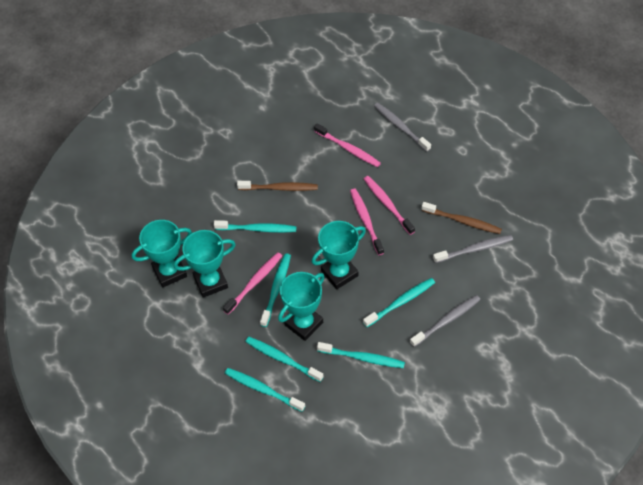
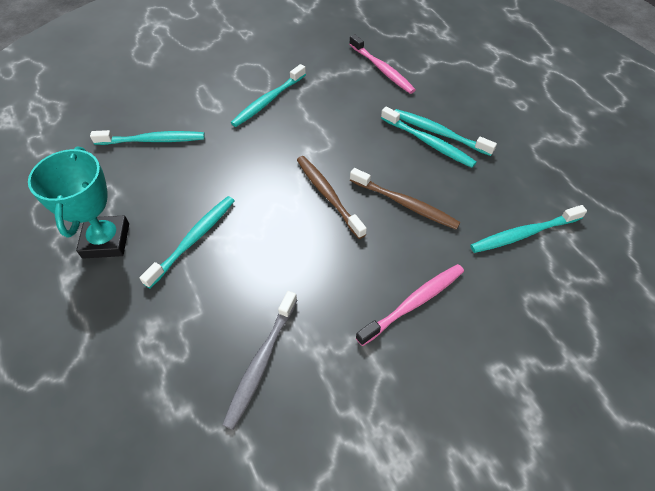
grey toothbrush: 3 -> 1
pink toothbrush: 4 -> 2
turquoise trophy: 4 -> 1

